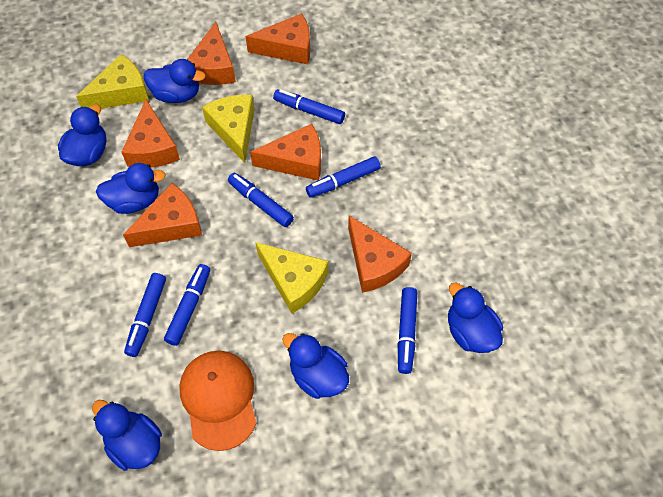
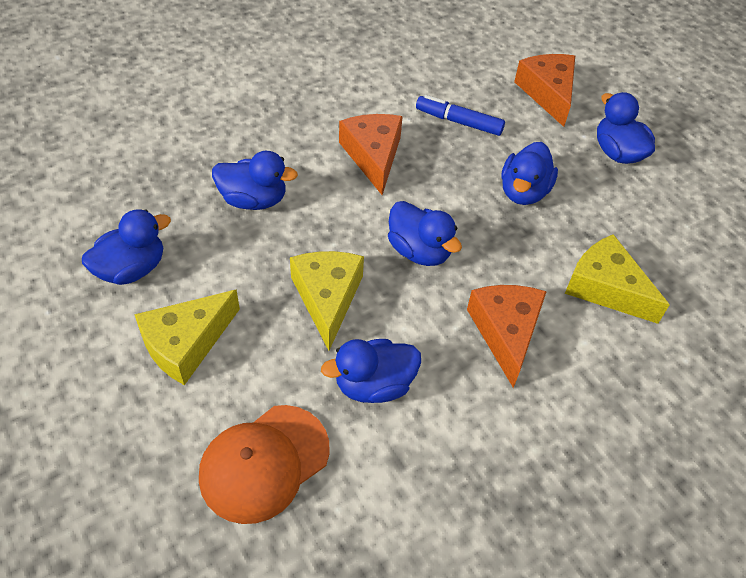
blue marker: 6 -> 1
orange cheese: 6 -> 3

